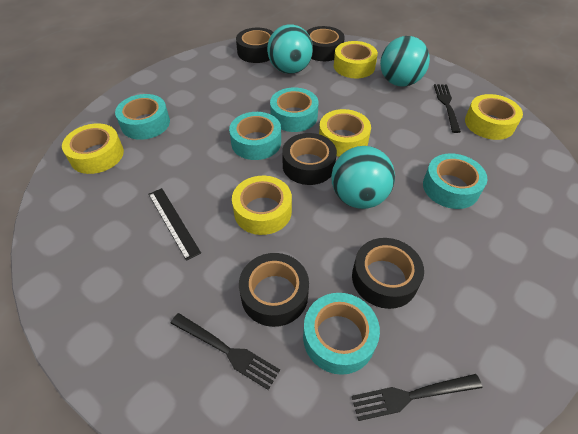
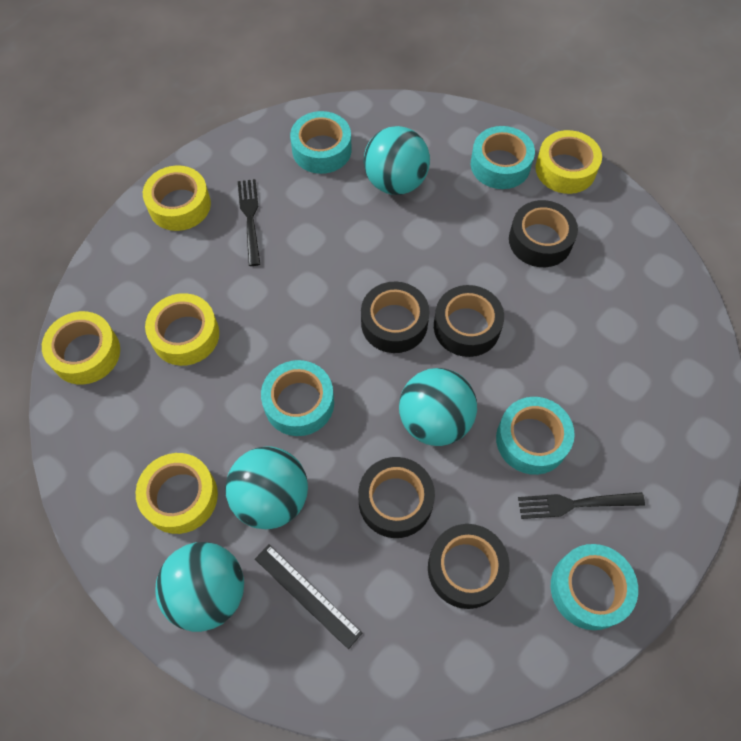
black fork: 3 -> 2
turquoise ball: 3 -> 4

